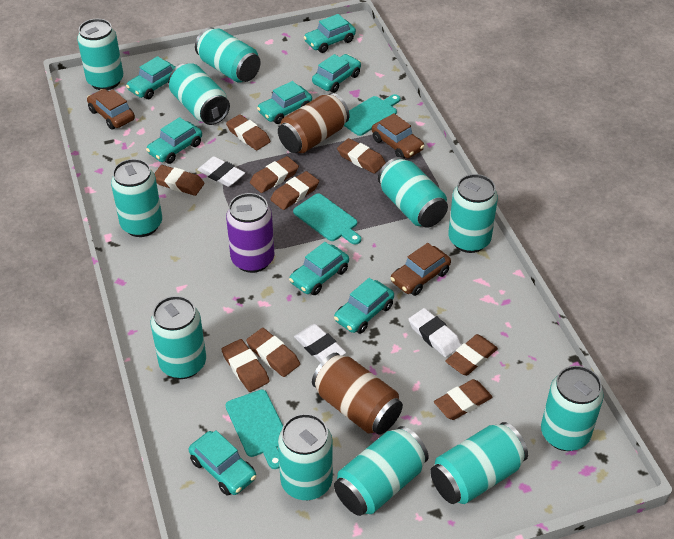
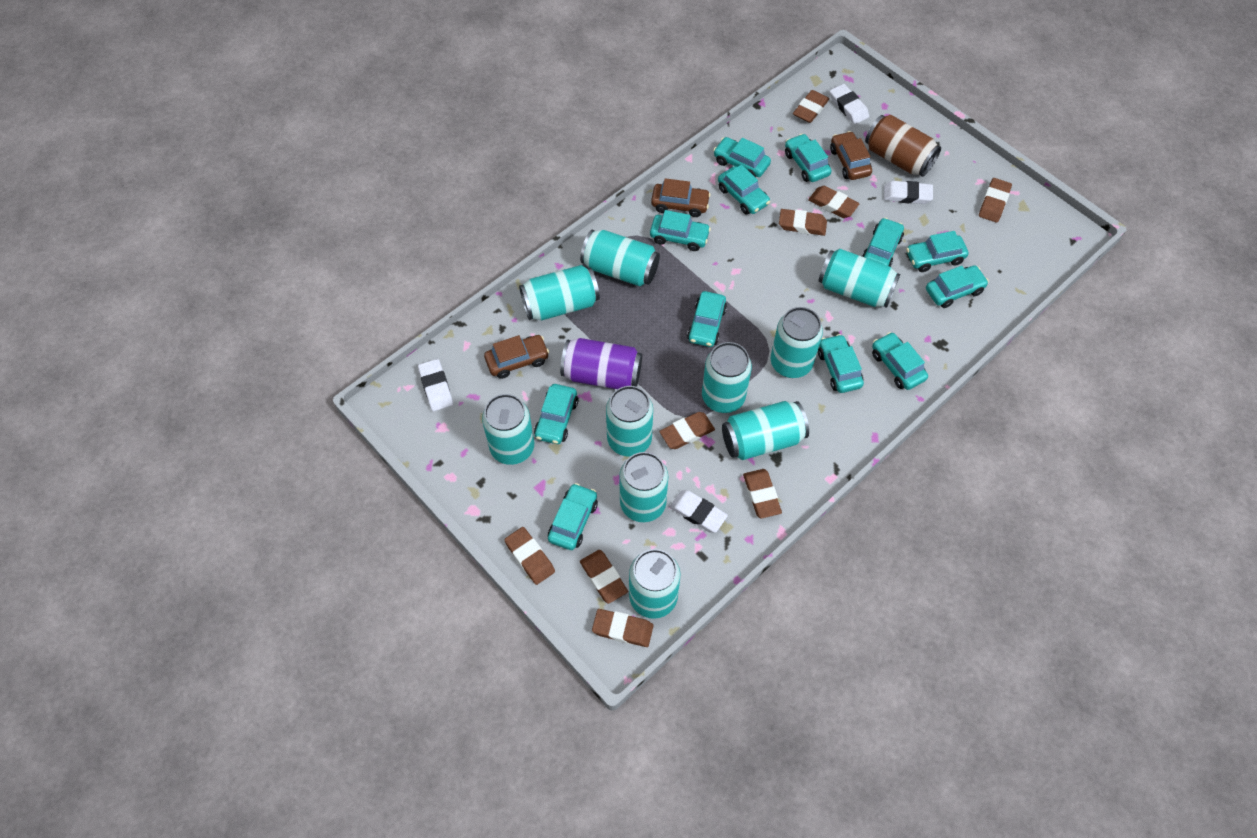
brown can: 2 -> 1
turquoise can: 11 -> 10
turquoise car: 8 -> 12
turquoise cutting board: 3 -> 0
white eraser: 3 -> 4

